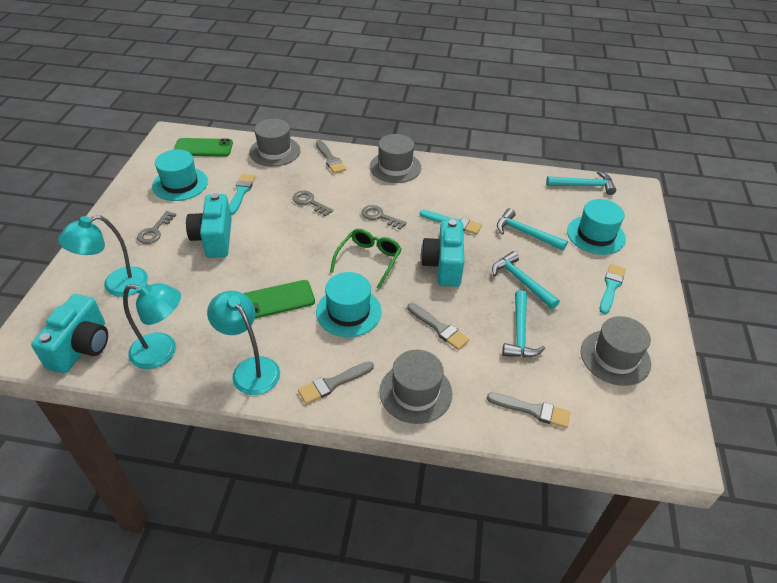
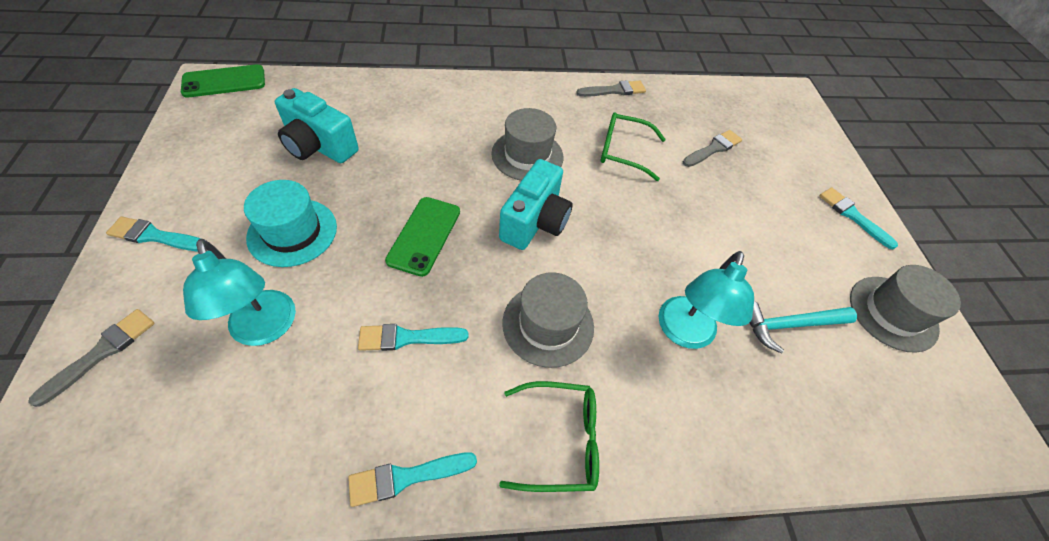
green glasses: 1 -> 2
grey brush: 4 -> 3
grey hat: 4 -> 3
grey key: 3 -> 0
turquoise brush: 3 -> 4
turquoise camera: 3 -> 2
turquoise hammer: 4 -> 1
turquoise hat: 3 -> 1
turquoise lamp: 3 -> 2

